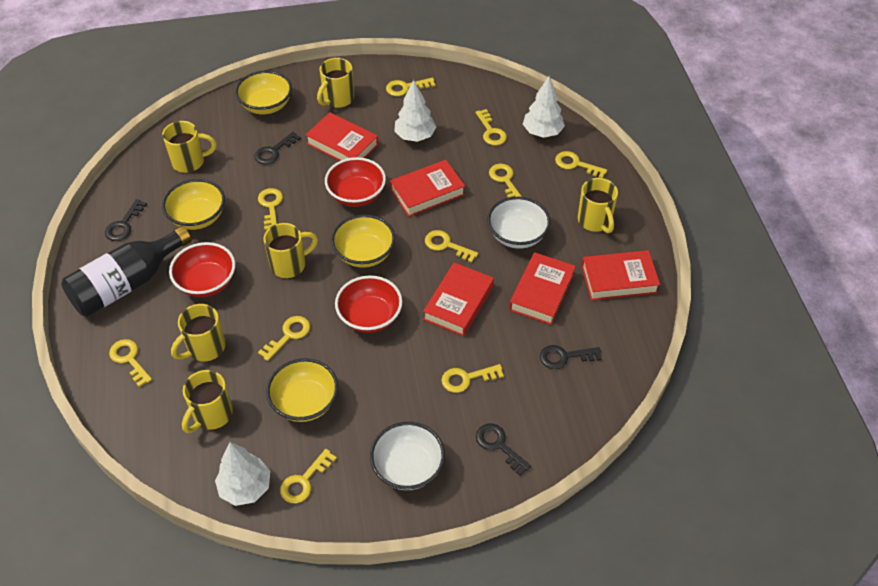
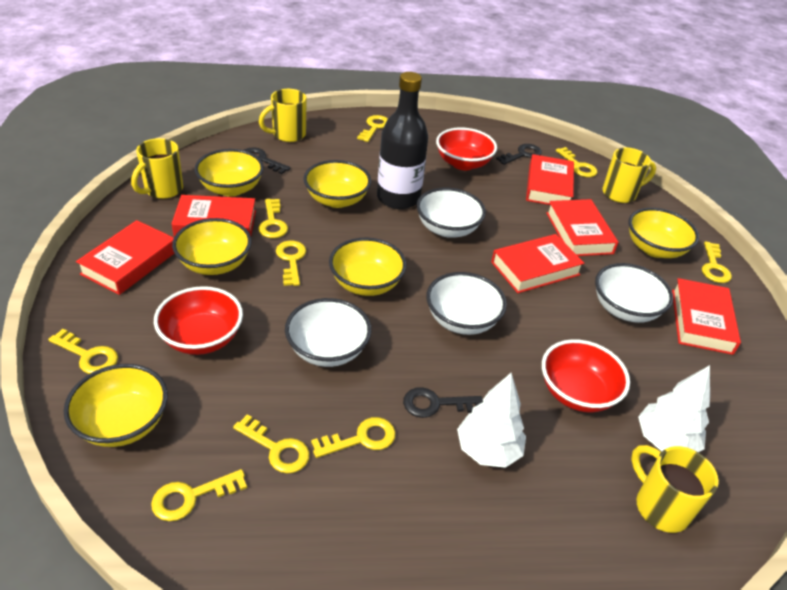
black key: 4 -> 3
red book: 5 -> 6
white bowl: 2 -> 4
white tree: 3 -> 2
yellow bowl: 4 -> 6
yellow key: 10 -> 9
yellow mug: 6 -> 4

